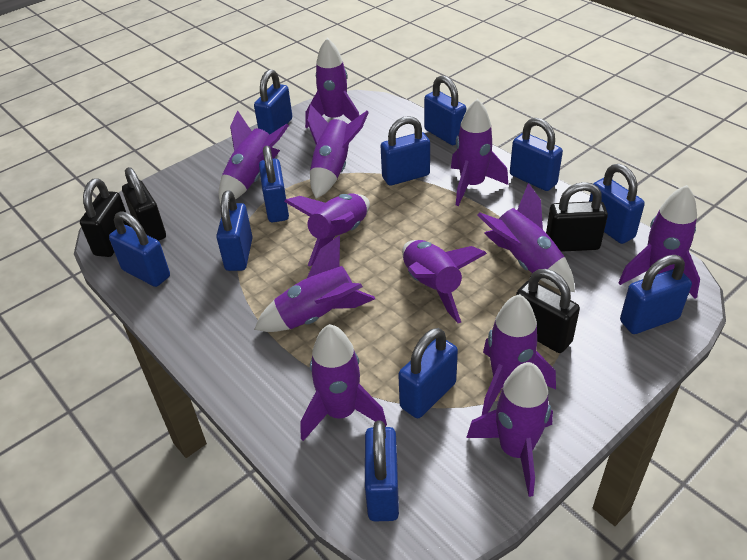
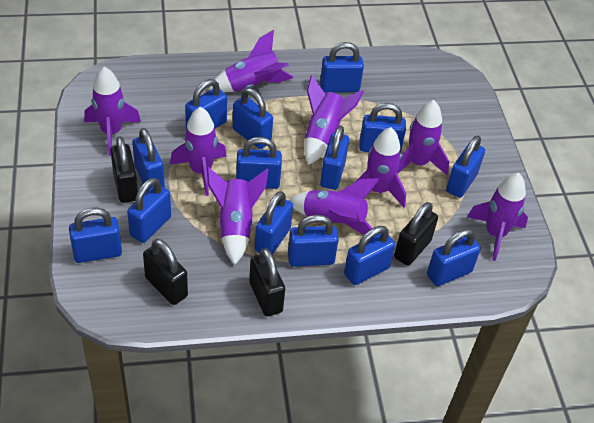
blue padlock: 11 -> 14
purple rocket: 12 -> 9

